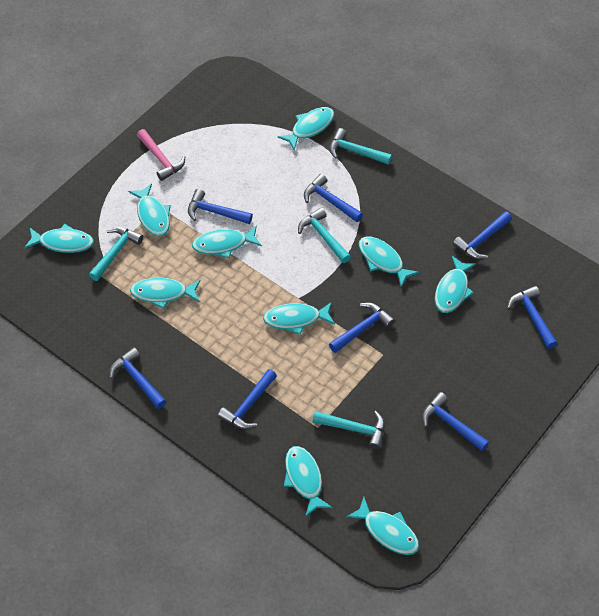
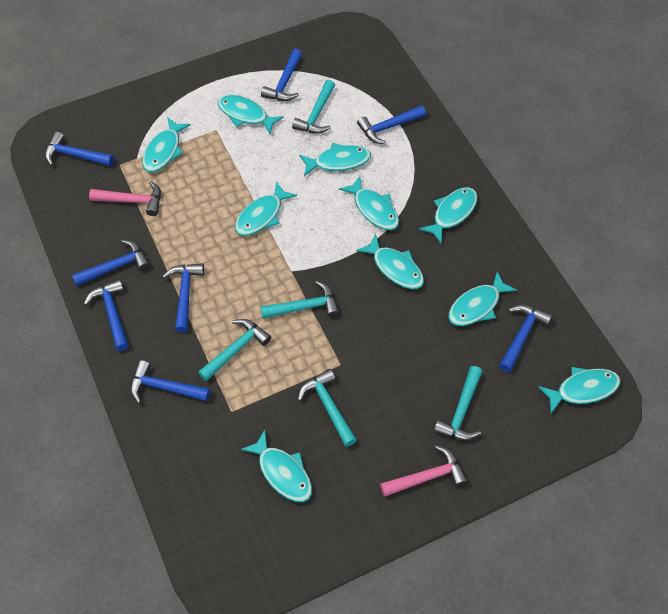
pink hammer: 1 -> 2
turquoise hammer: 4 -> 5

